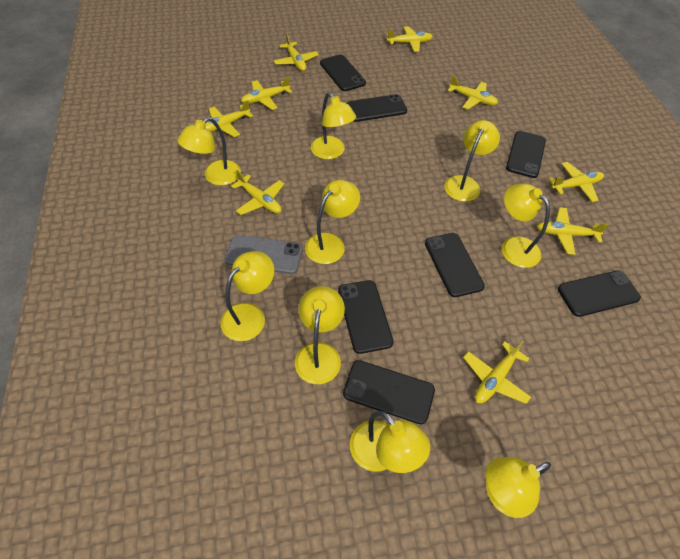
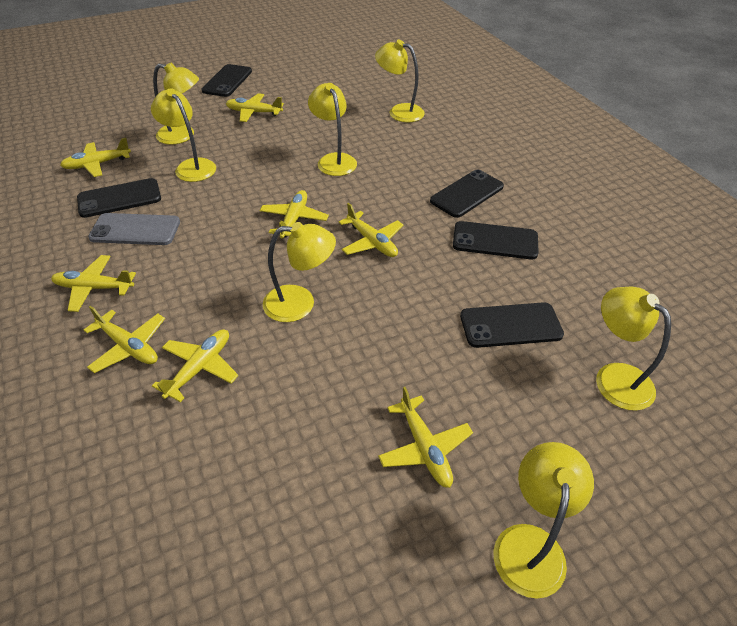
black phone: 7 -> 5
yellow lamp: 9 -> 7
yellow plane: 9 -> 8

